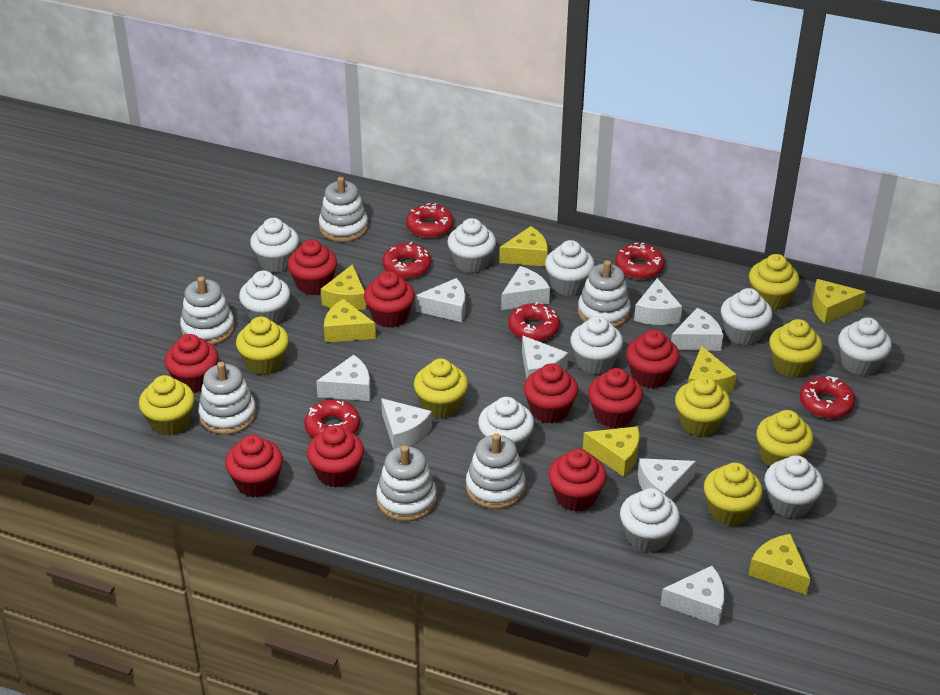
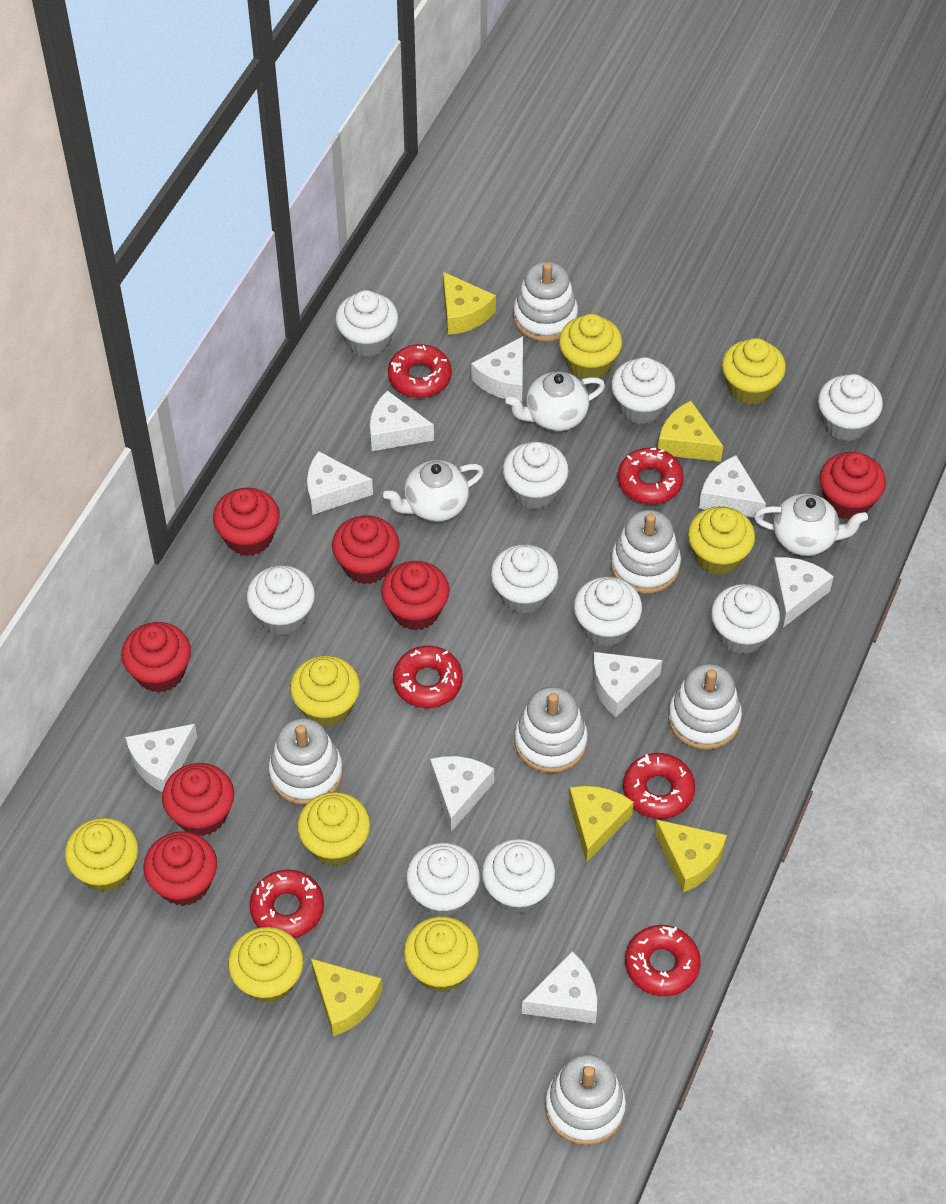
red cupcake: 9 -> 7
white teapot: 0 -> 3
yellow cheese: 7 -> 5

